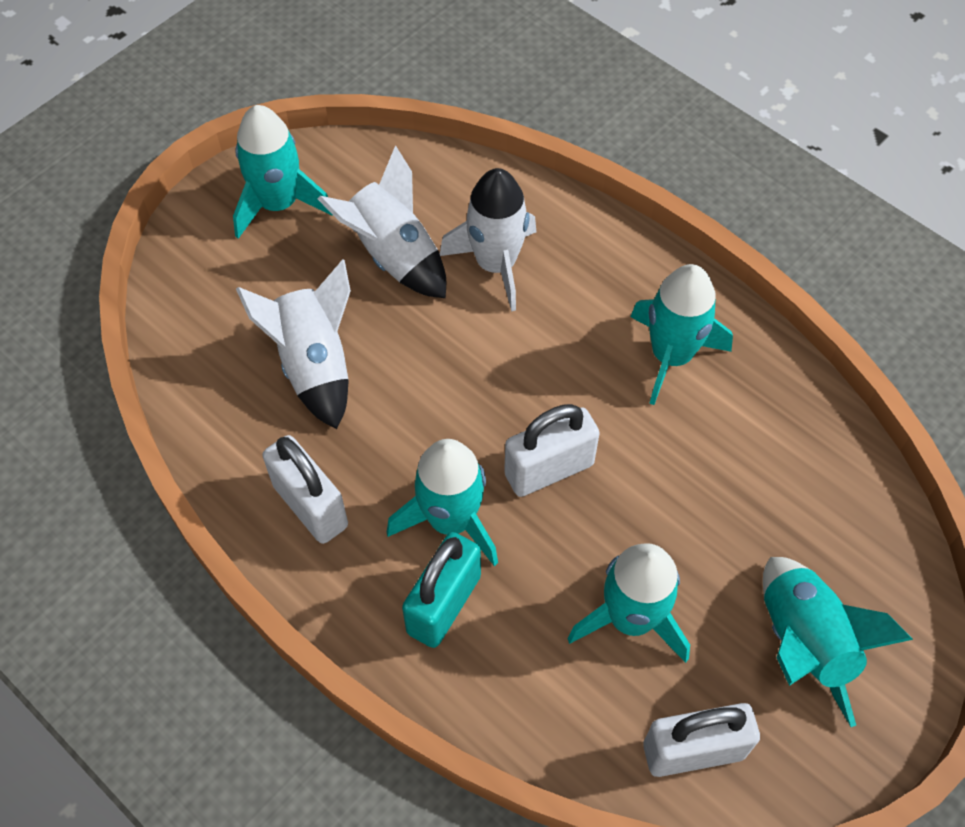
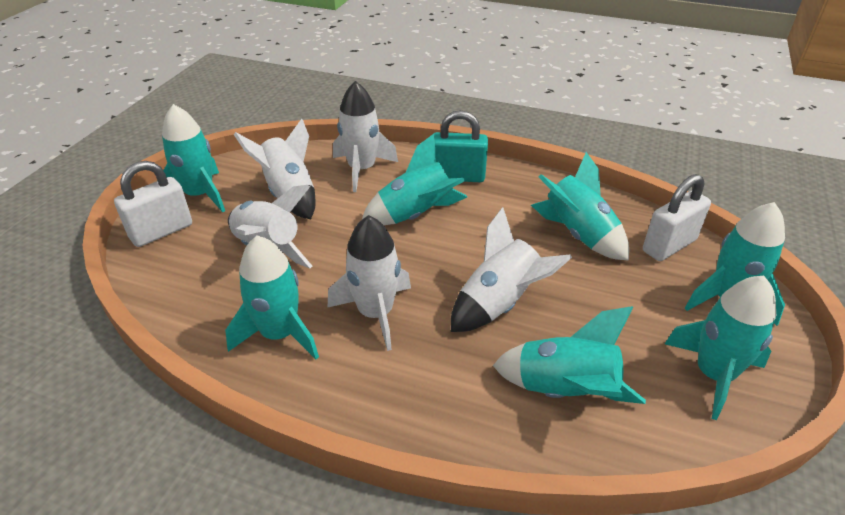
turquoise rocket: 5 -> 7
white padlock: 3 -> 2
white rocket: 3 -> 5

